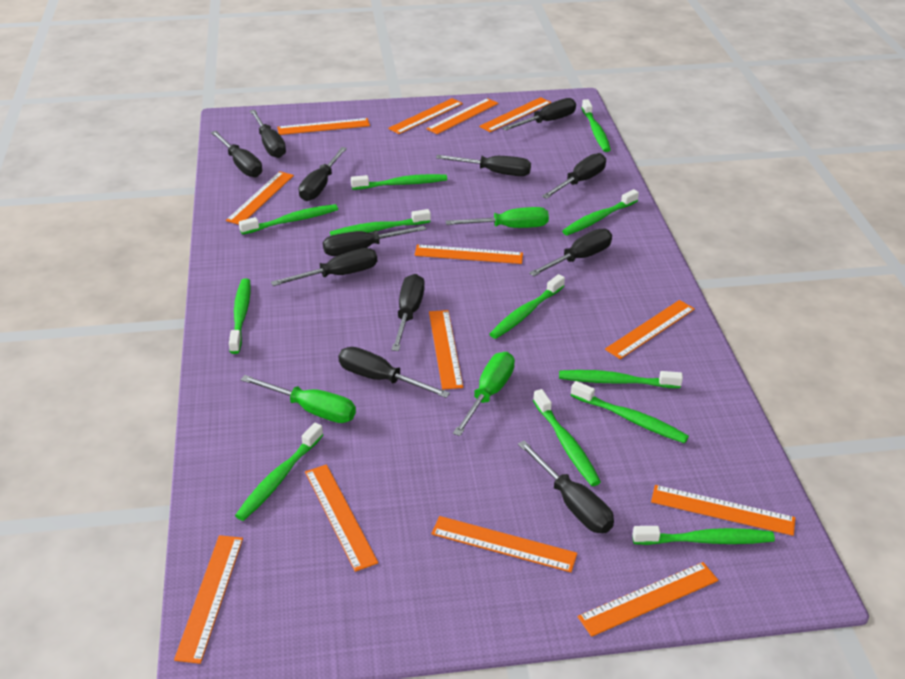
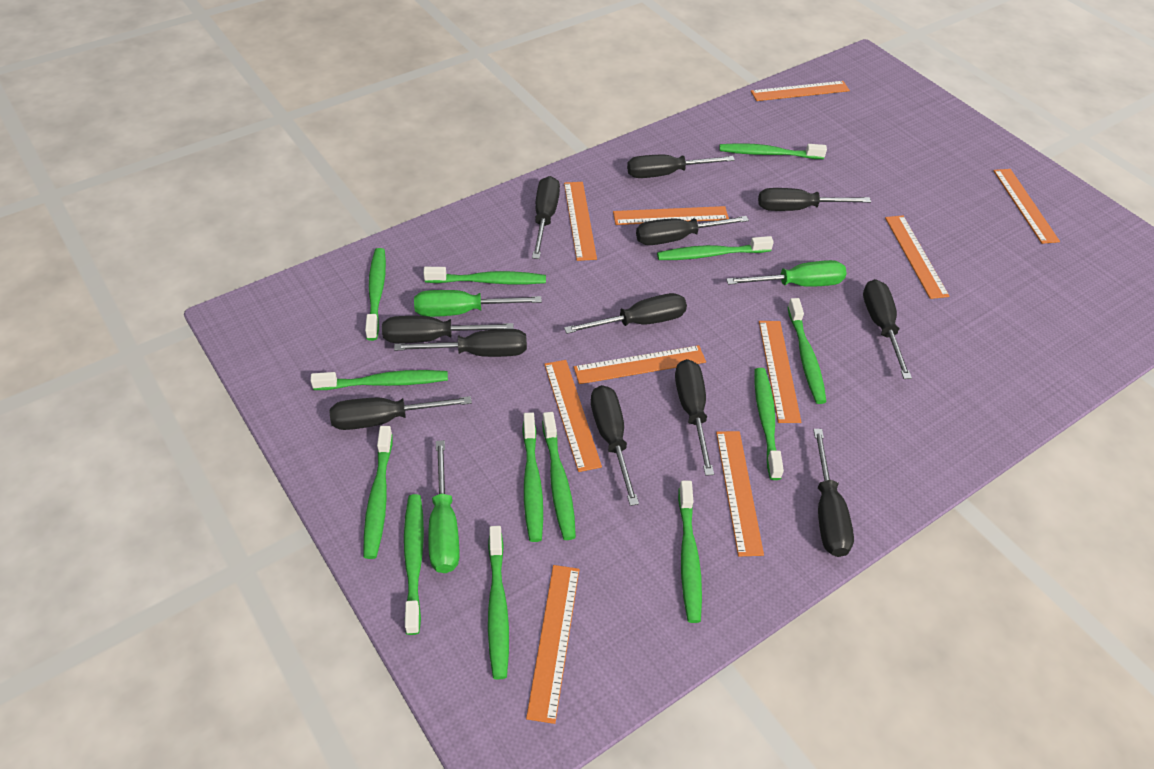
green toothbrush: 12 -> 13
orange ruler: 13 -> 10

